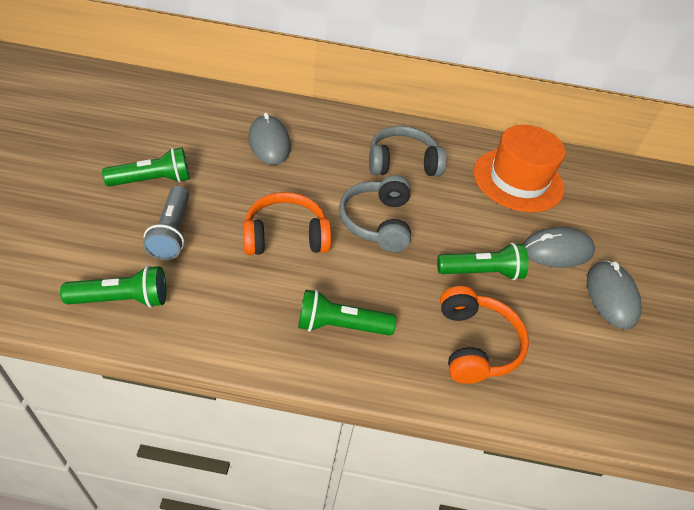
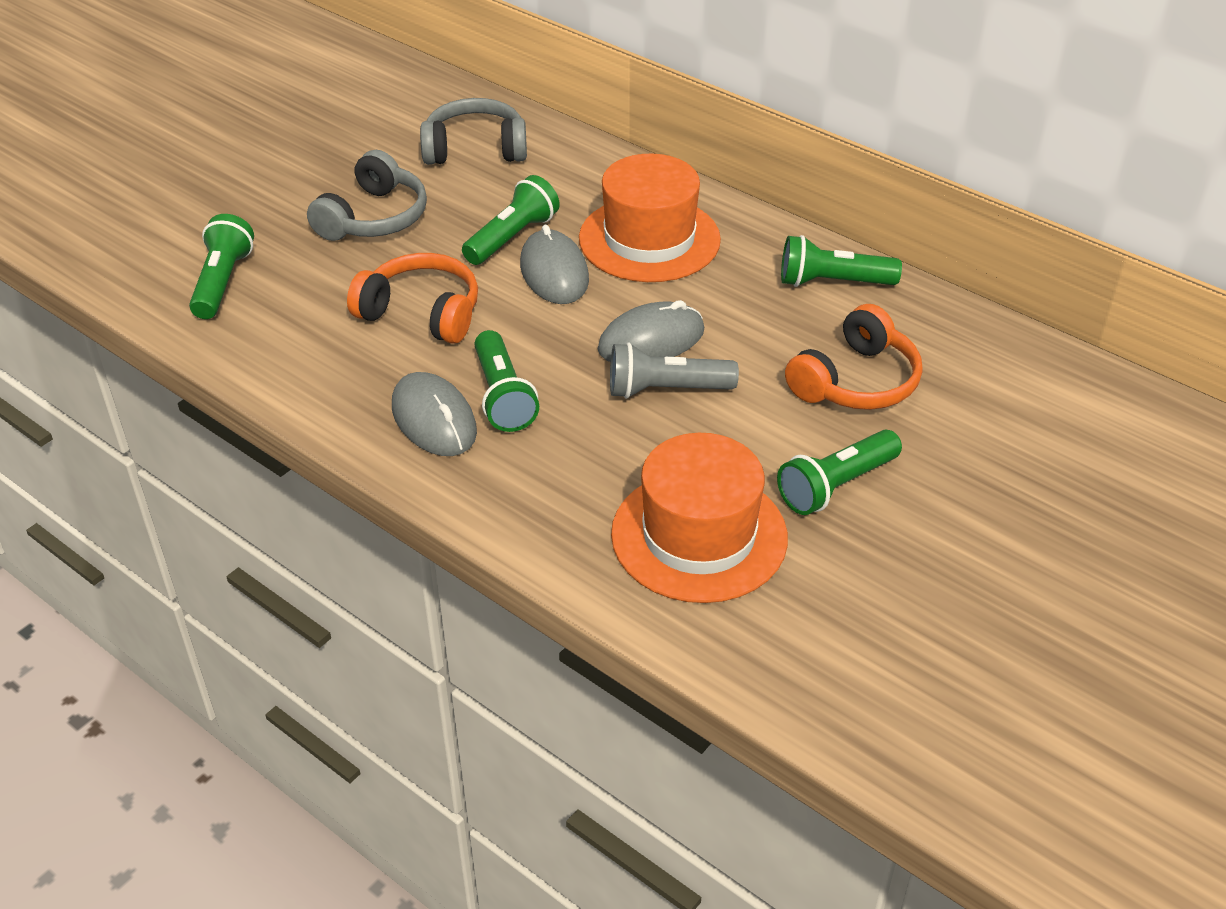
green flashlight: 4 -> 5
orange hat: 1 -> 2

